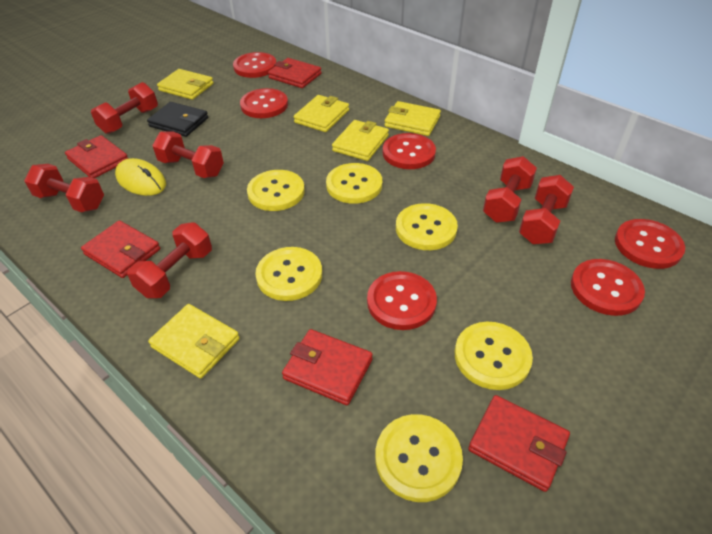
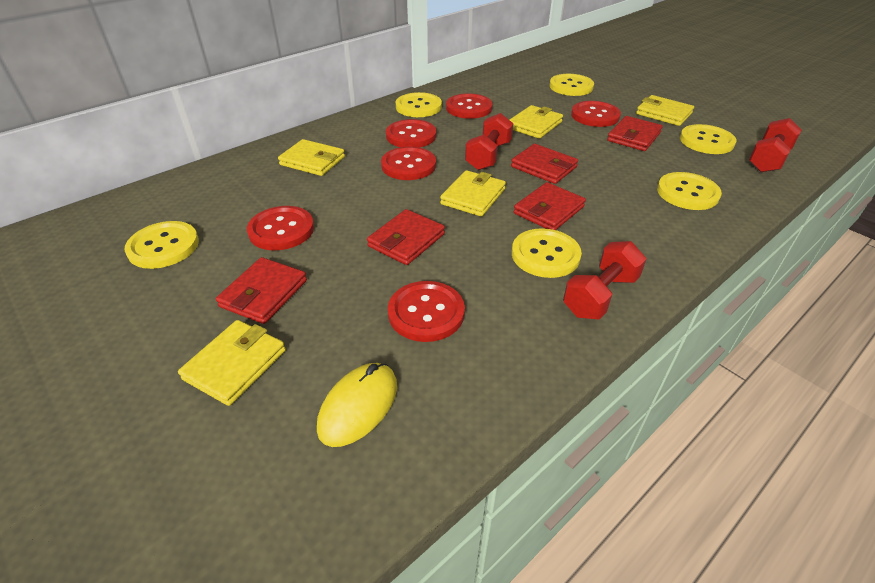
black wallet: 1 -> 0
red dumbbell: 6 -> 3

